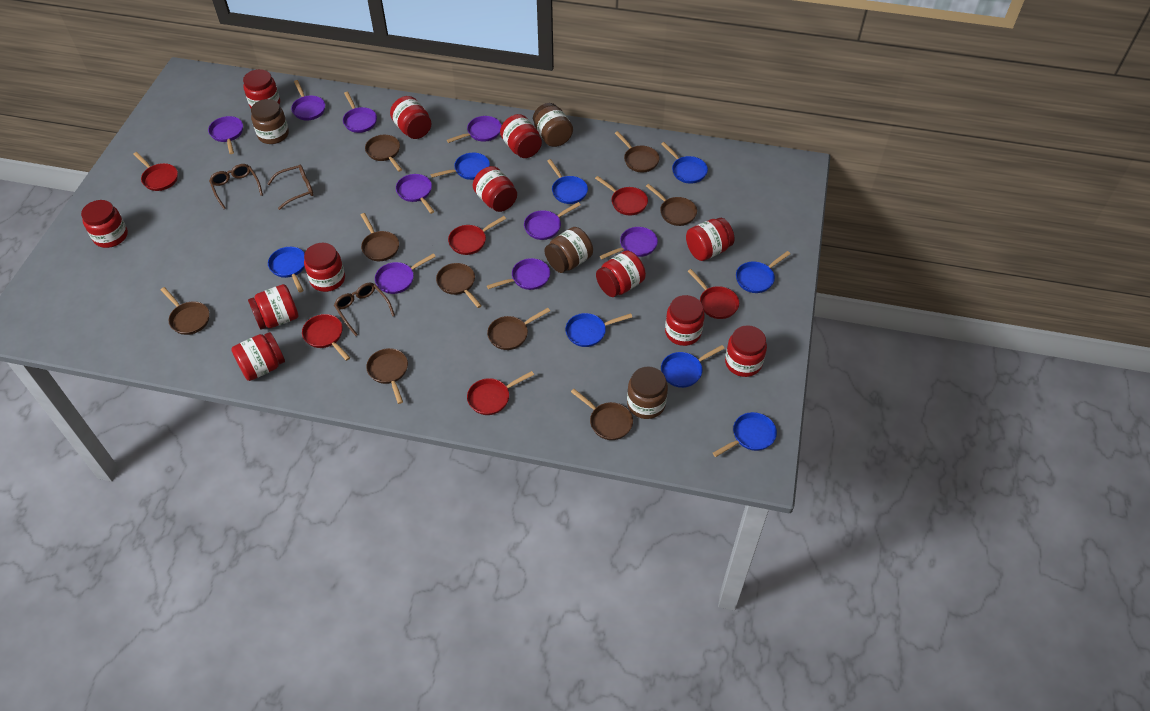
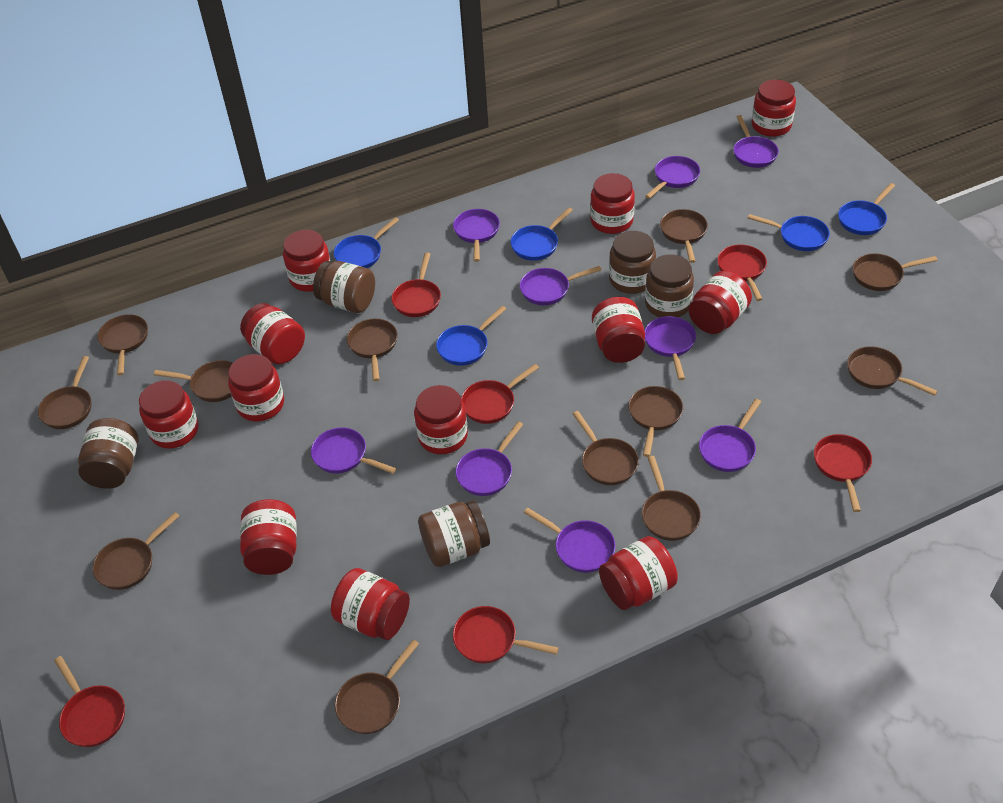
blue pan: 8 -> 5
brown glasses: 3 -> 0
brown jar: 4 -> 5
brown pan: 9 -> 12

